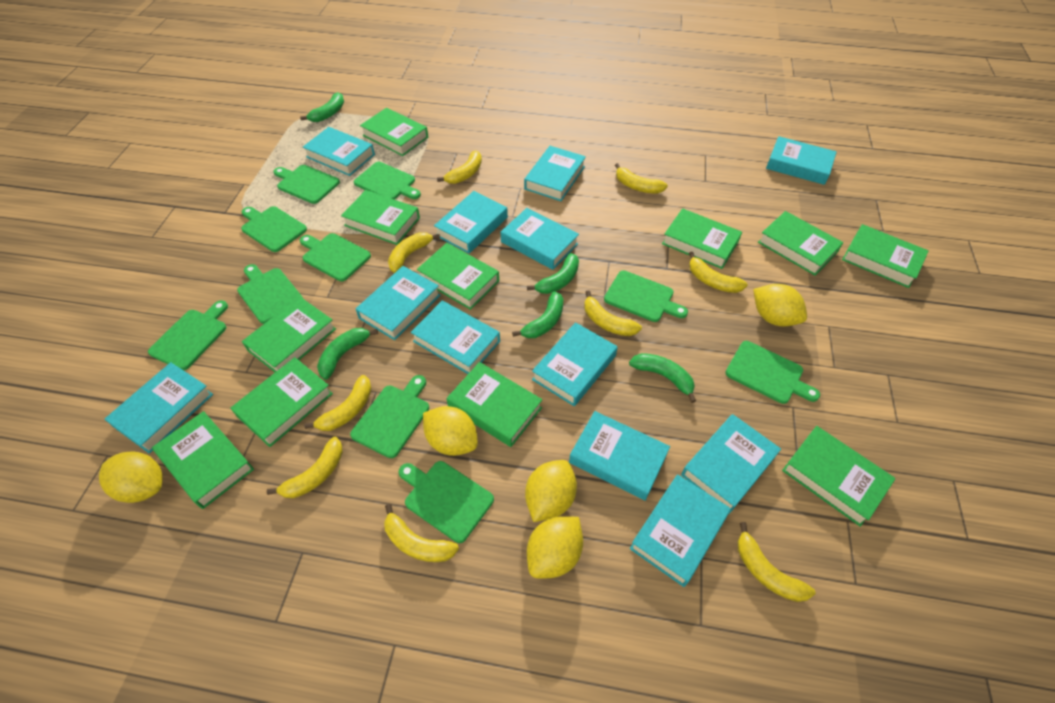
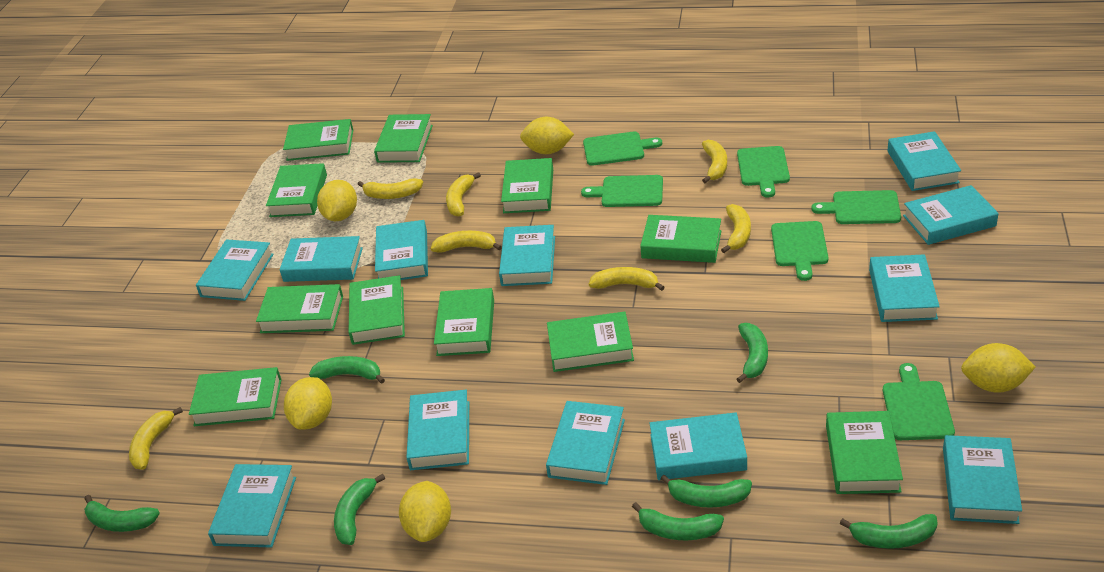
green banana: 5 -> 7
green cutting board: 10 -> 6
yellow banana: 9 -> 7

